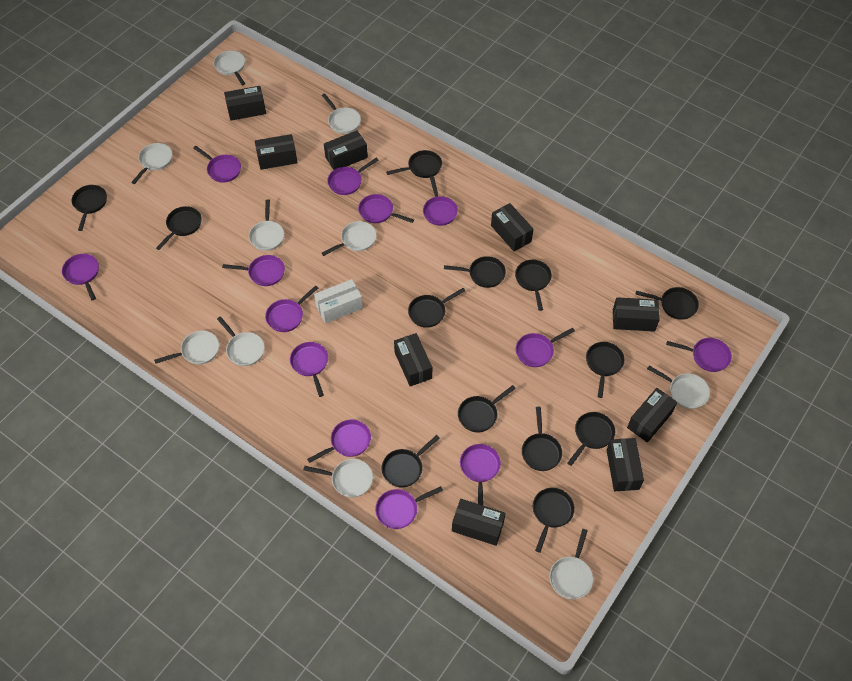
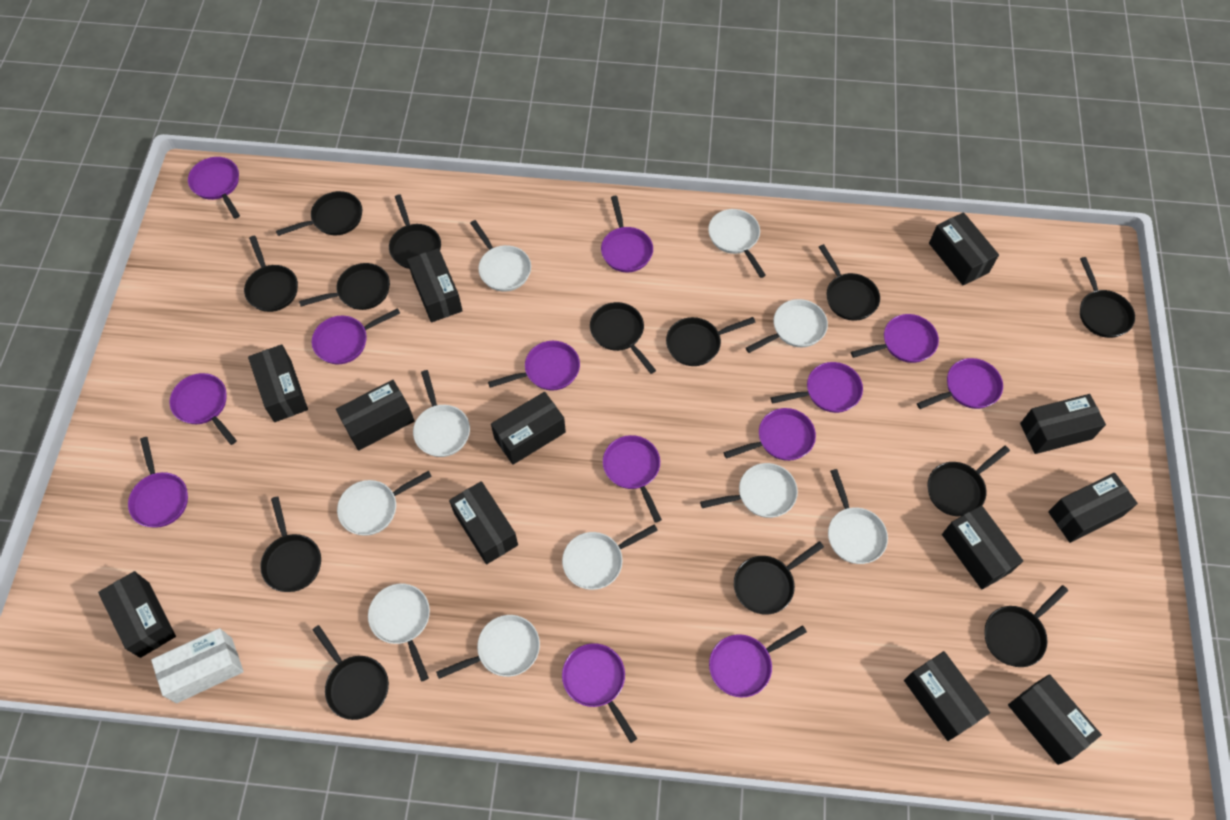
black box: 9 -> 12

